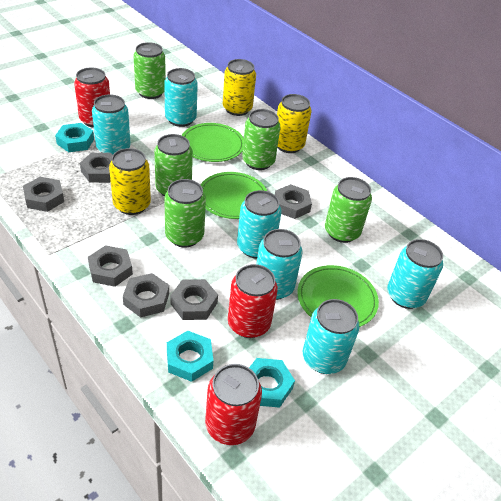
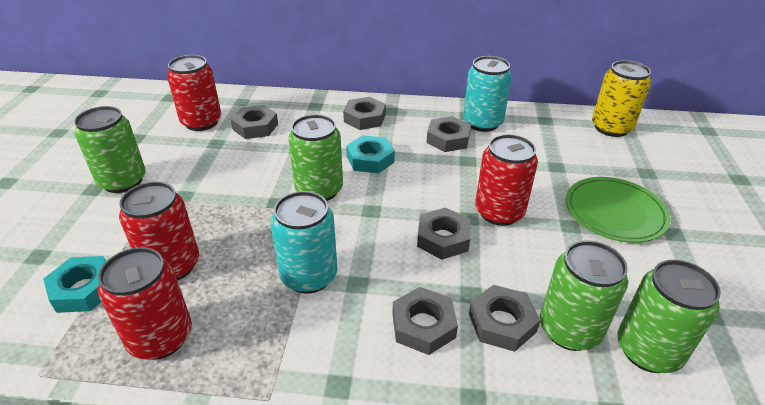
green can: 5 -> 4
green plate: 3 -> 1
red can: 3 -> 4
turquoise can: 6 -> 2
turquoise nut: 3 -> 2
yellow can: 3 -> 1

